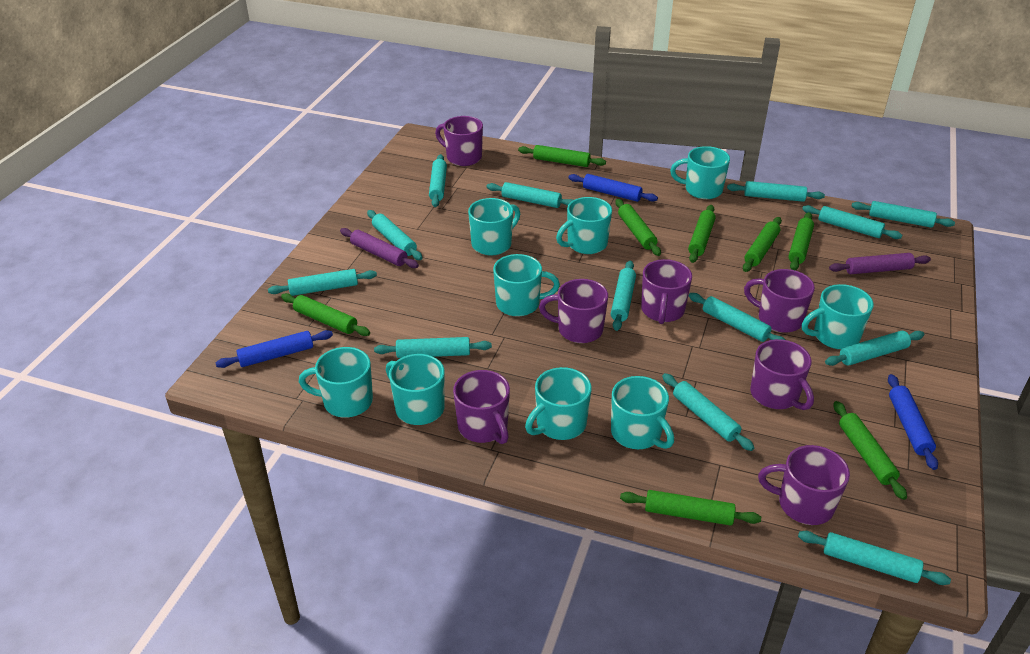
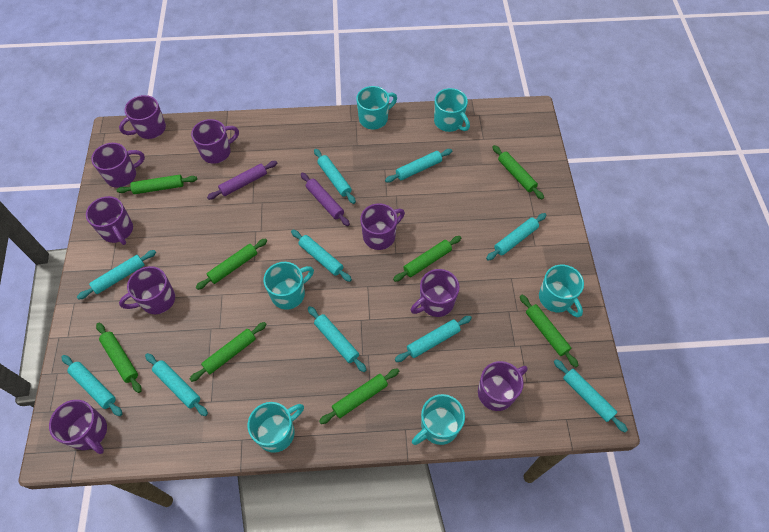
blue rolling pin: 3 -> 0
purple mug: 7 -> 9
turquoise mug: 9 -> 6
turquoise rolling pin: 13 -> 10

